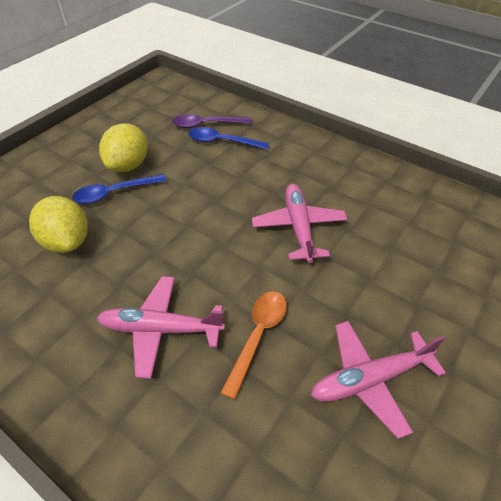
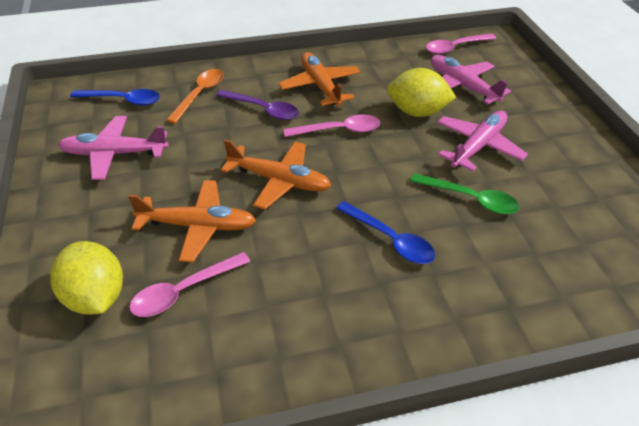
green spoon: 0 -> 1
orange plane: 0 -> 3
pink spoon: 0 -> 3

